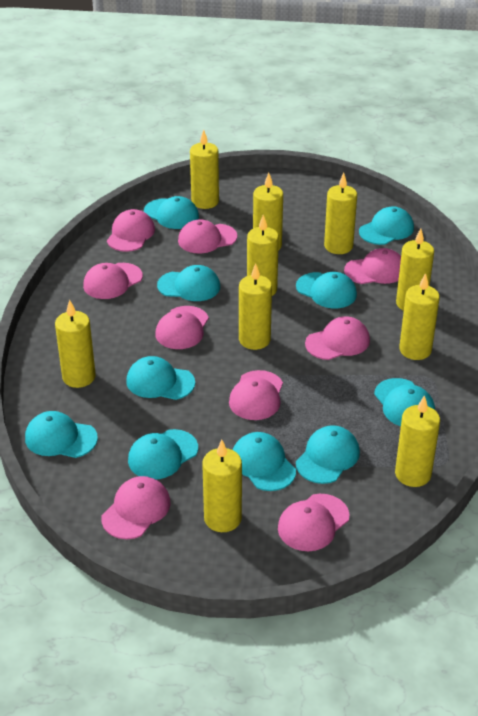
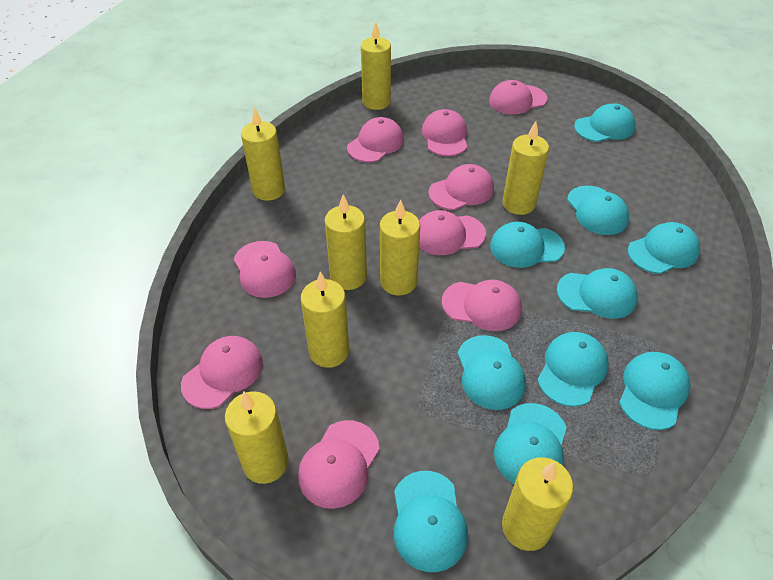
yellow candle: 10 -> 8

